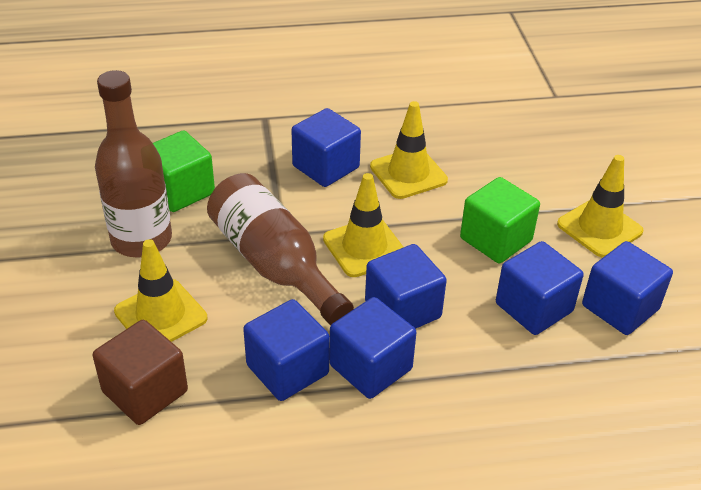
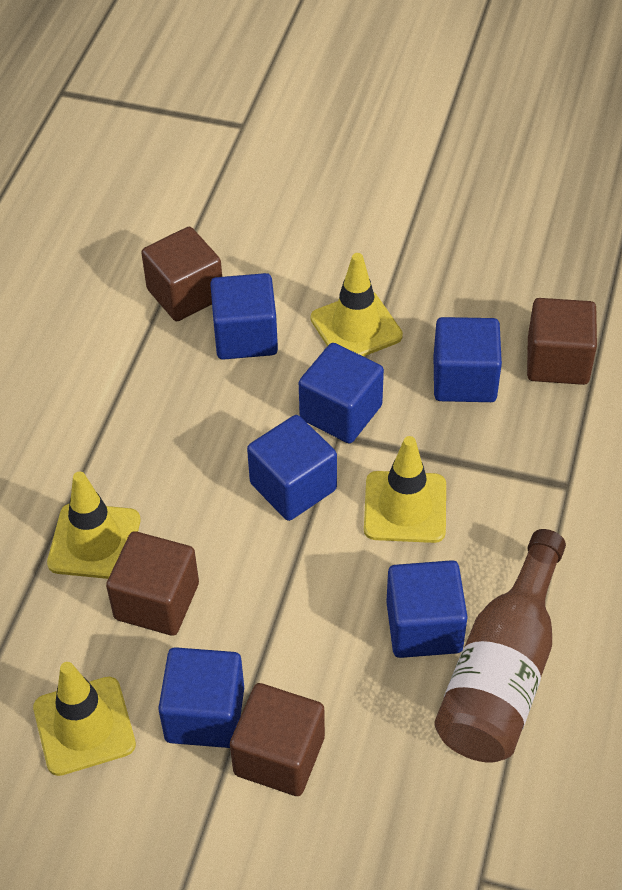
brown bottle: 2 -> 1
brown cube: 1 -> 4
green cube: 2 -> 0

